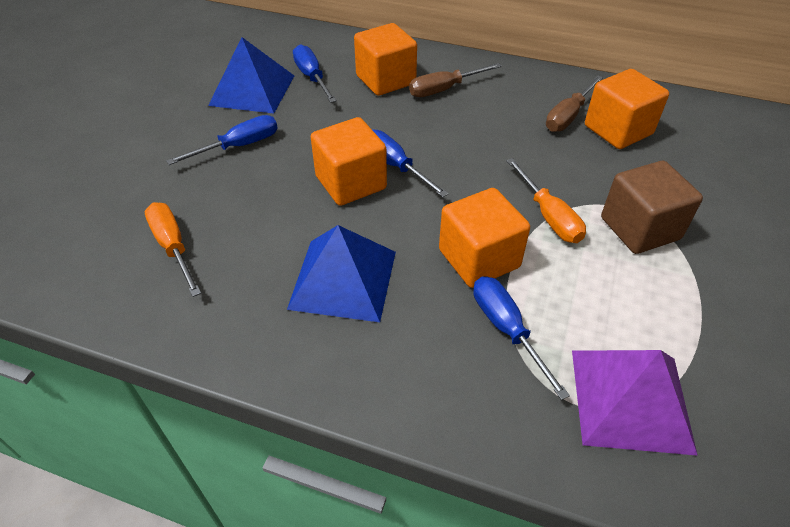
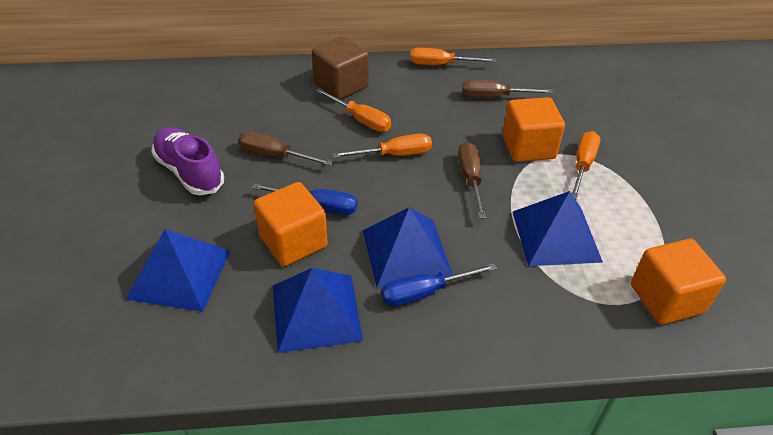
blue pyramid: 2 -> 4
blue screwdriver: 4 -> 2
brown screwdriver: 2 -> 3
orange cube: 4 -> 3
orange screwdriver: 2 -> 4
purple pyramid: 1 -> 0
purple shoe: 0 -> 1

